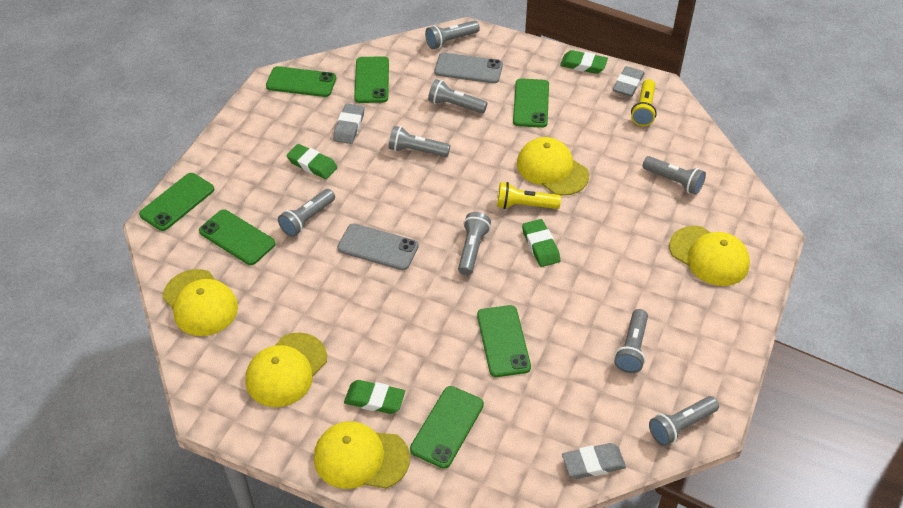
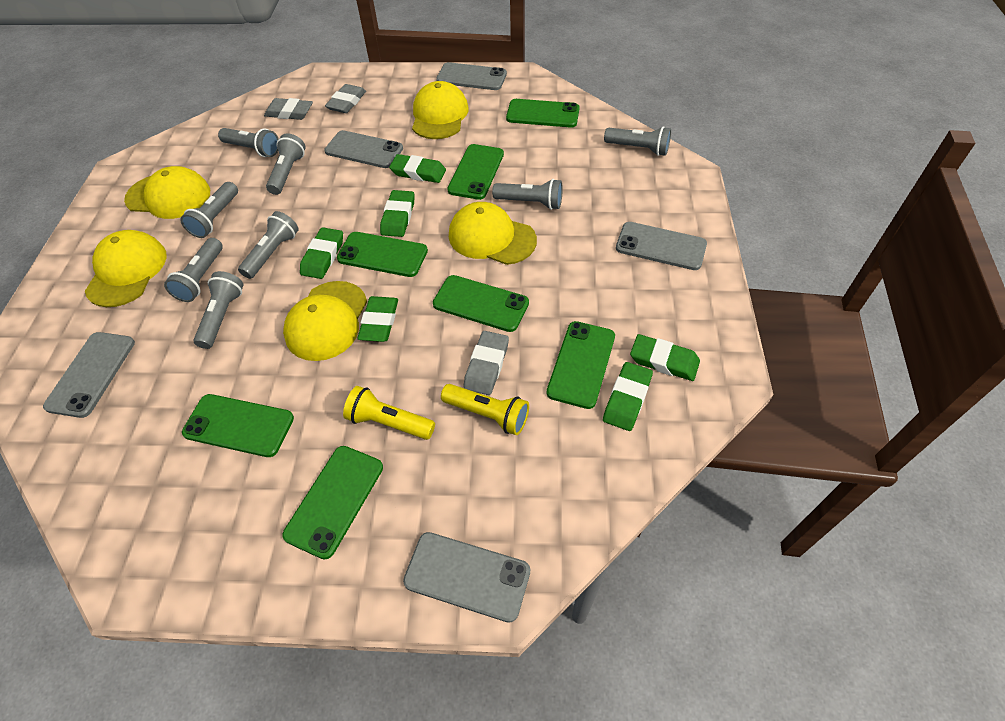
green eraser: 4 -> 6
grey phone: 2 -> 5

